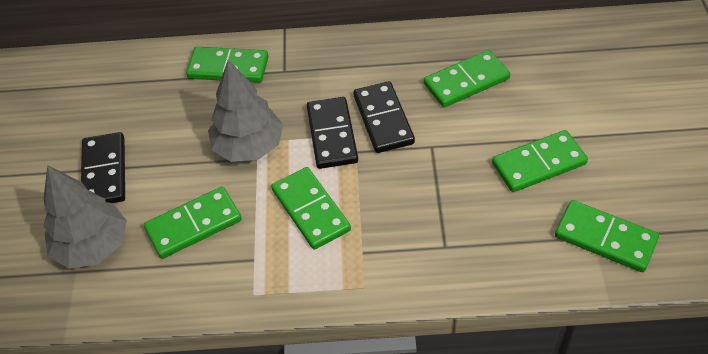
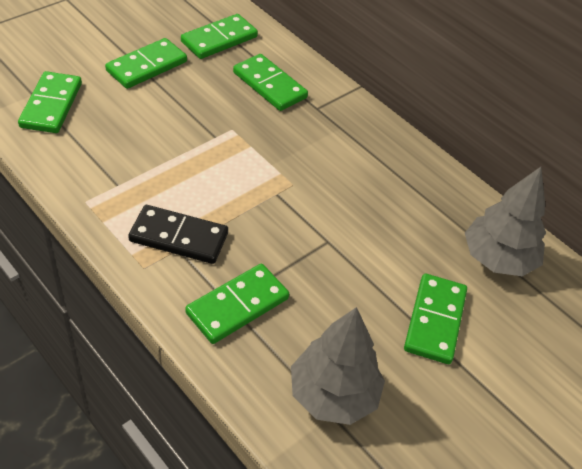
black domino: 3 -> 1

